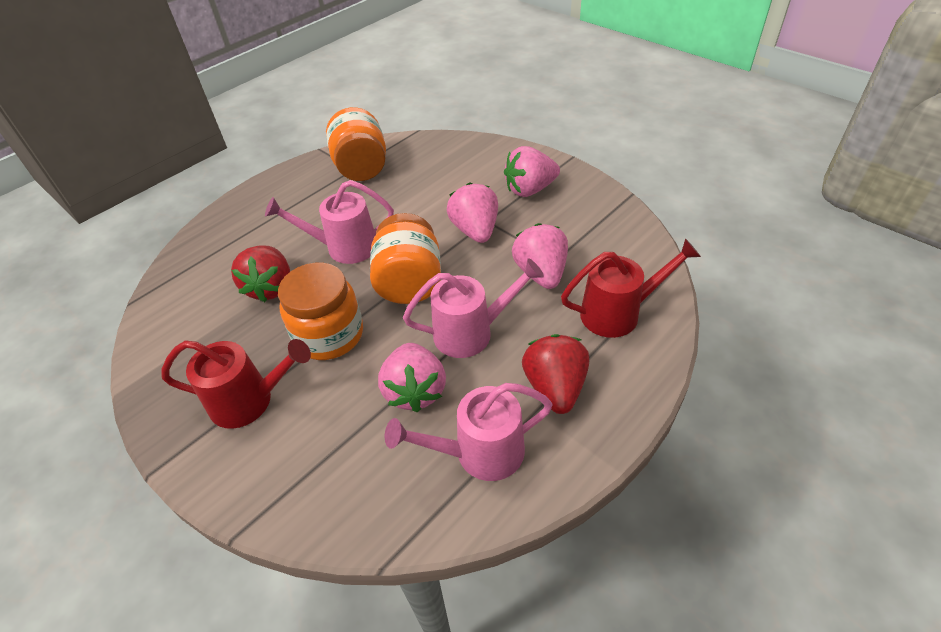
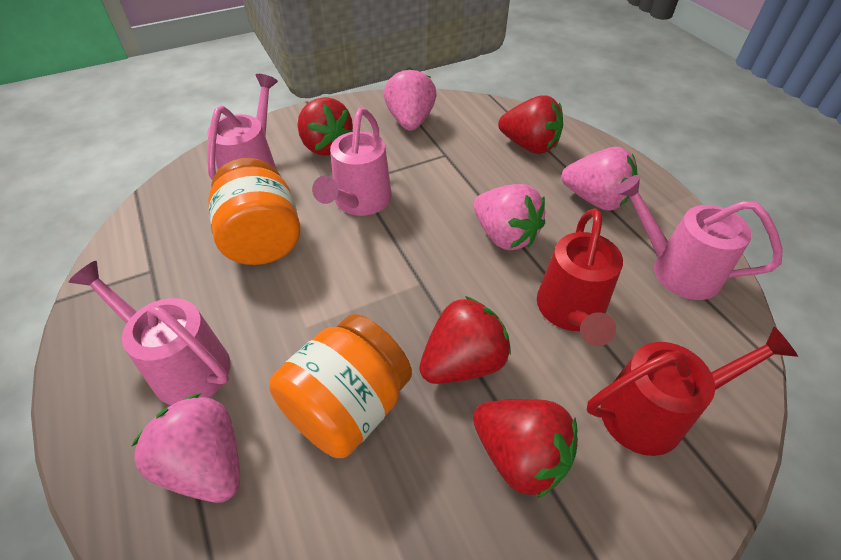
orange jar: 3 -> 2
pink watering can: 3 -> 4
red strawberry: 2 -> 4

